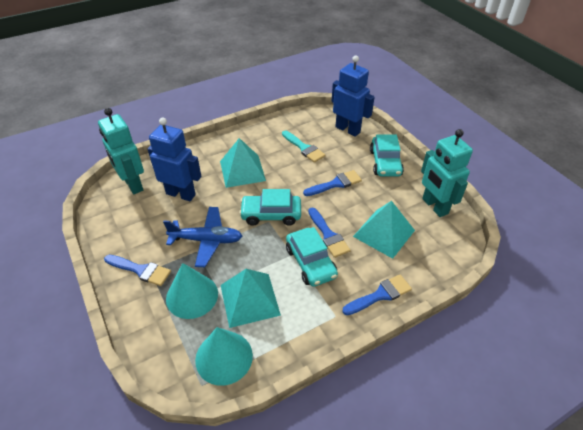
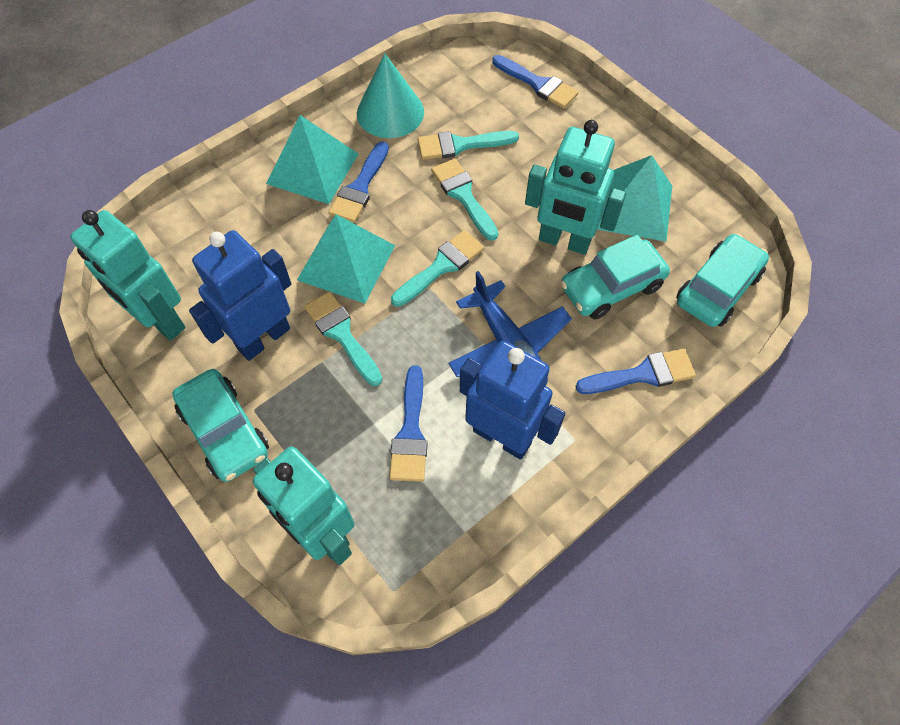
turquoise brush: 1 -> 4
turquoise cone: 2 -> 1
turquoise robot: 2 -> 3

